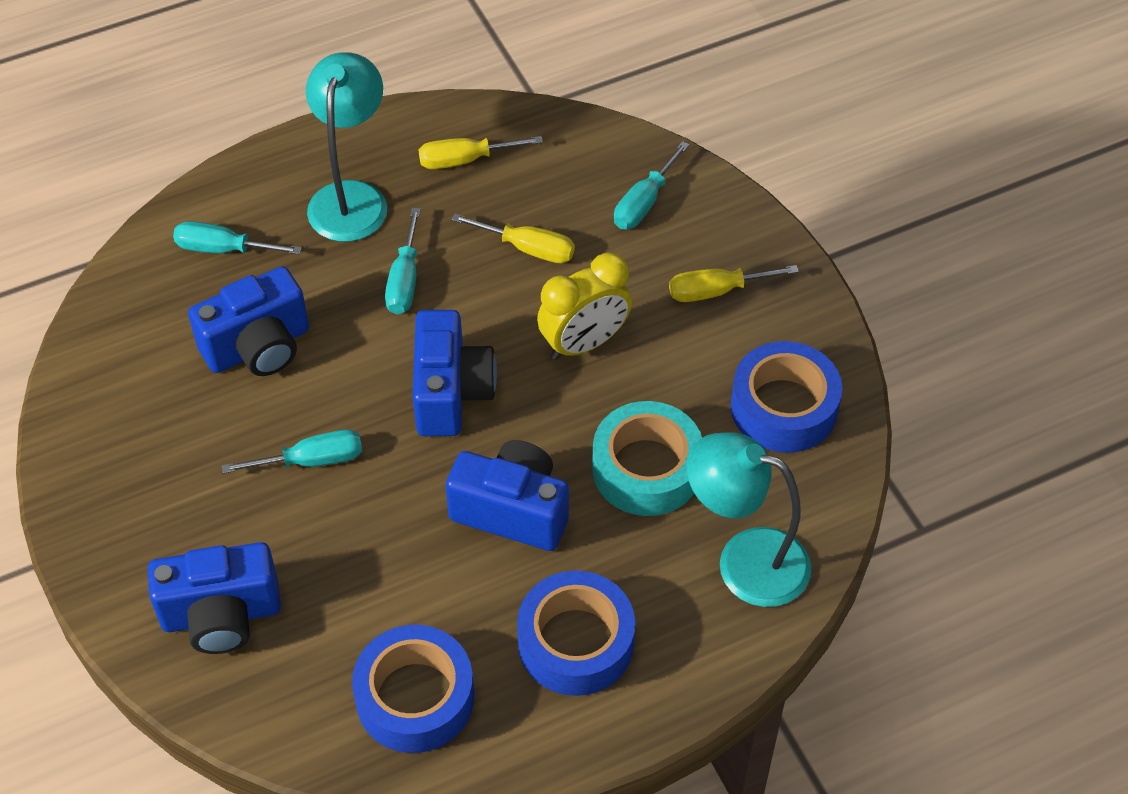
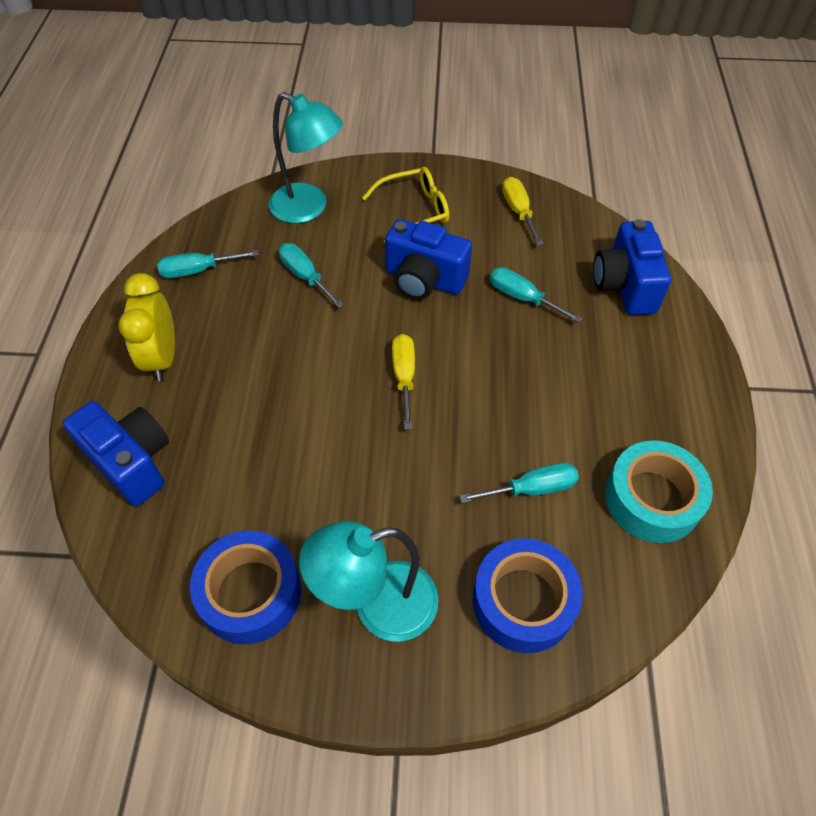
blue camera: 4 -> 3
blue tape: 3 -> 2
yellow glasses: 0 -> 1
yellow screwdriver: 3 -> 2

